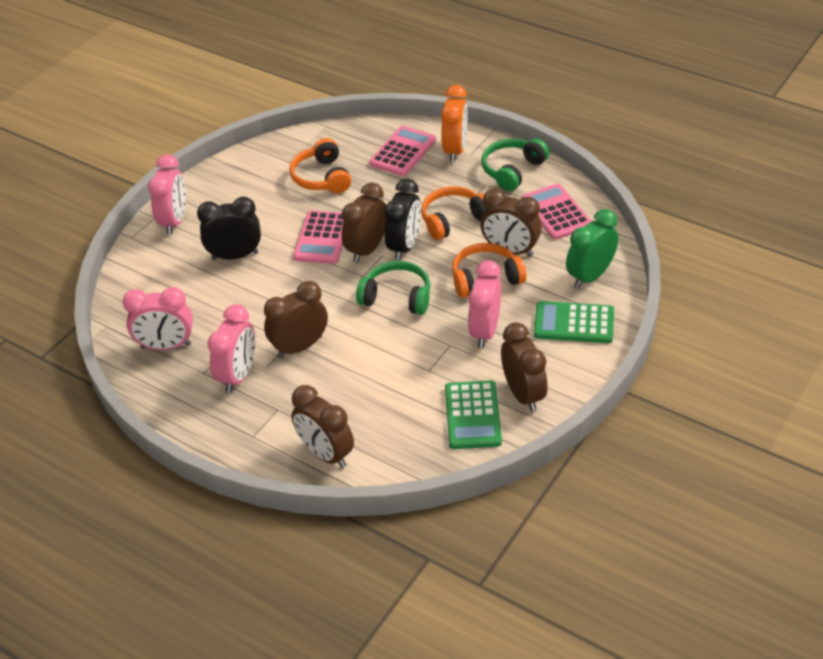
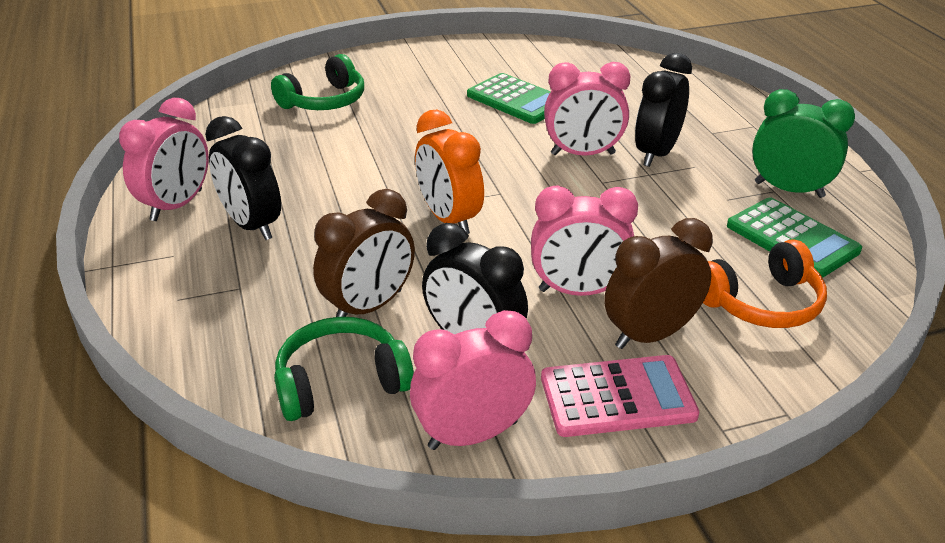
black clock: 2 -> 3
brown clock: 5 -> 2
orange headphones: 3 -> 1
pink calculator: 3 -> 1

